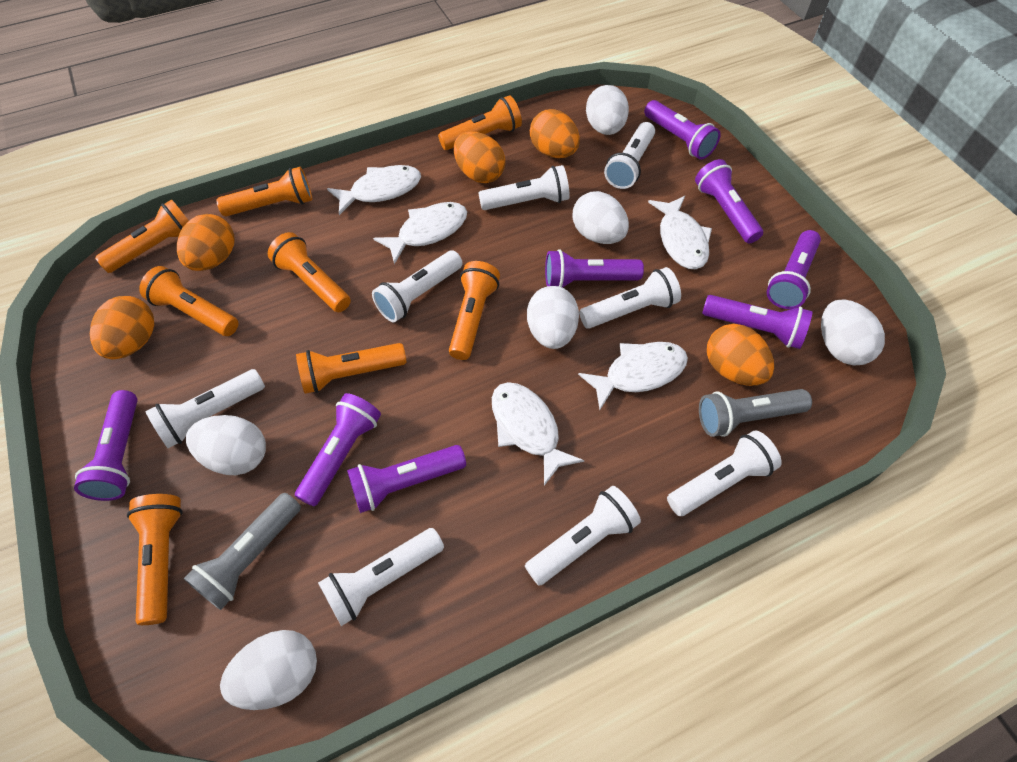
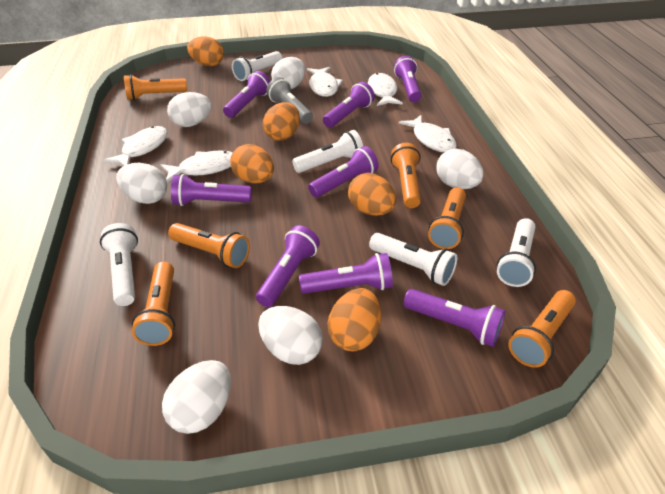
grey flashlight: 2 -> 1
orange flashlight: 8 -> 6
white flashlight: 8 -> 5

